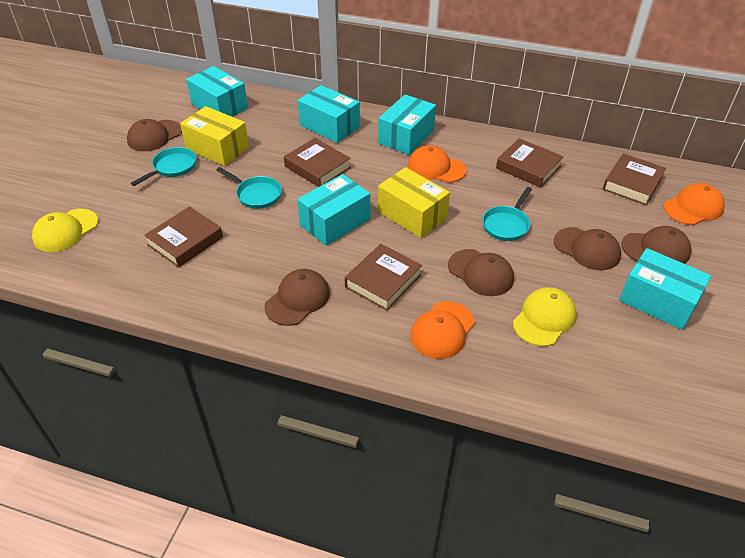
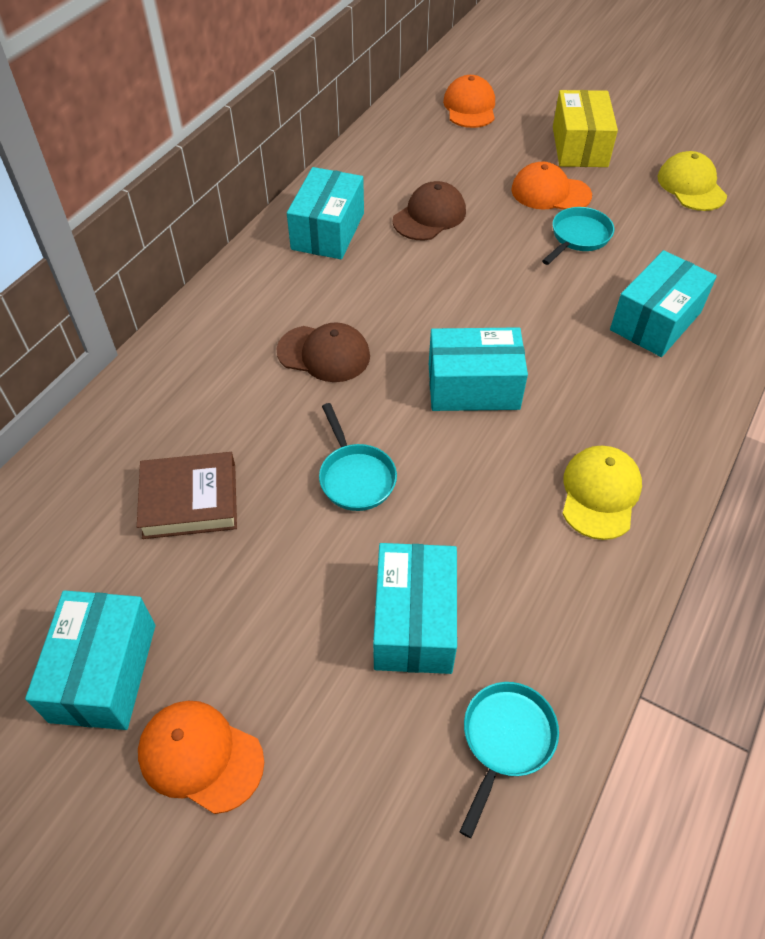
brown book: 5 -> 1
brown cap: 5 -> 2
yellow box: 2 -> 1

